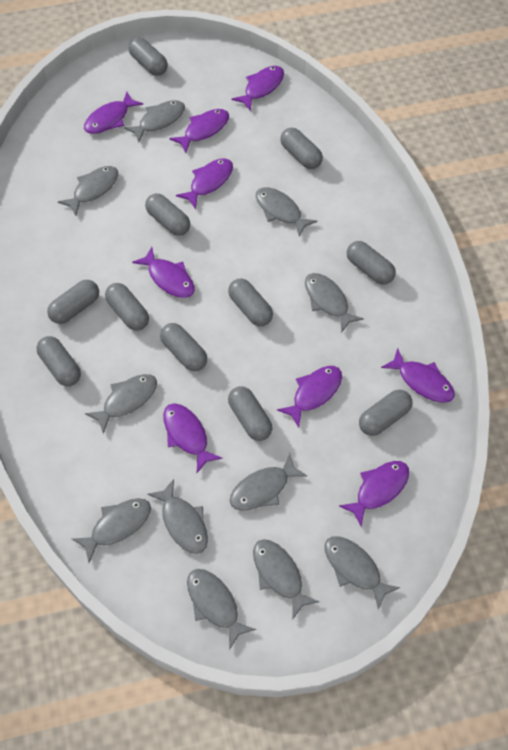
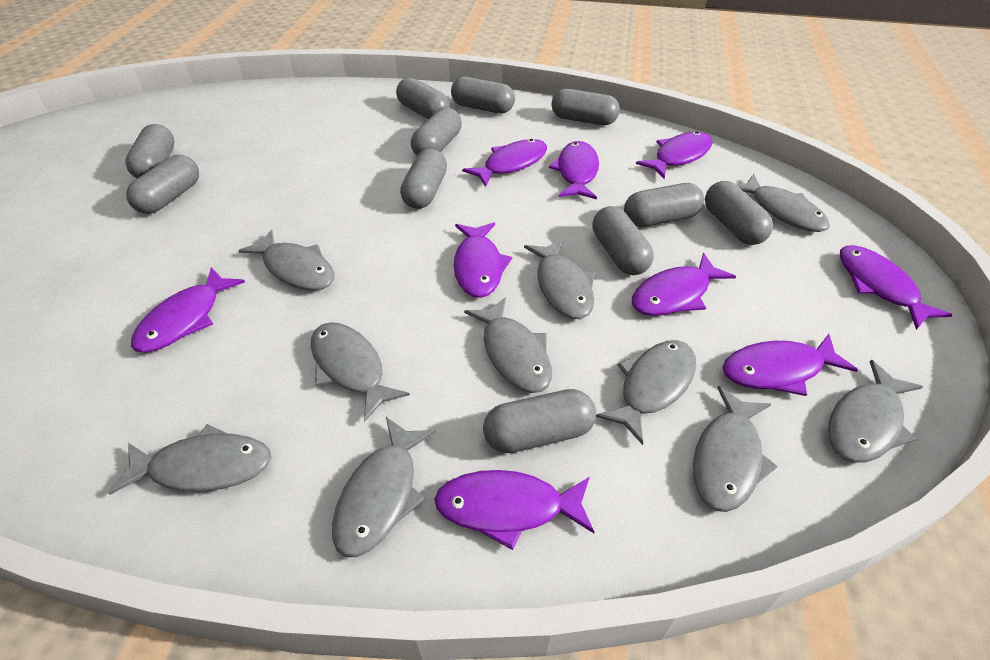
grey fish: 11 -> 10

